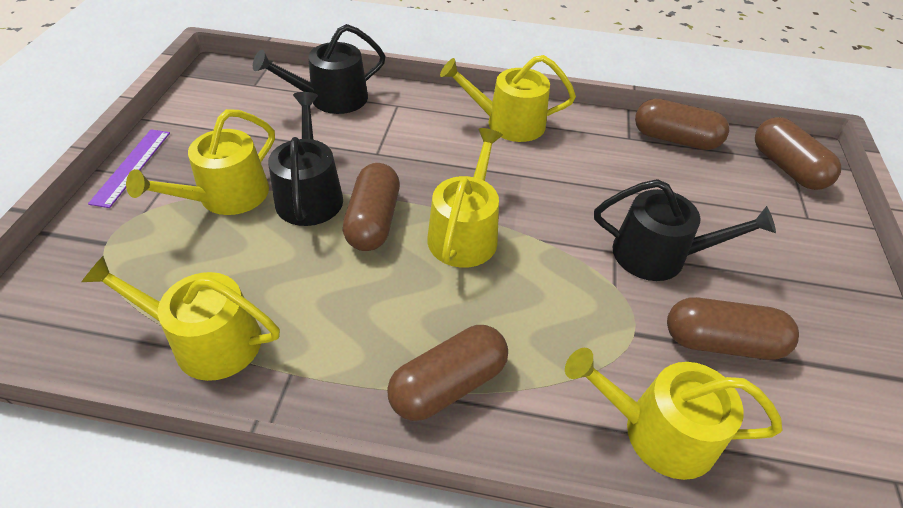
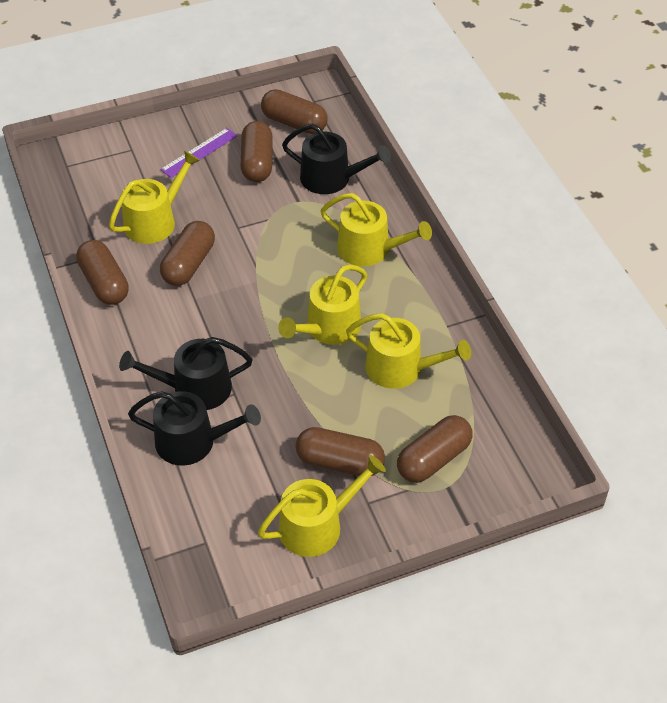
brown capsule: 5 -> 6

